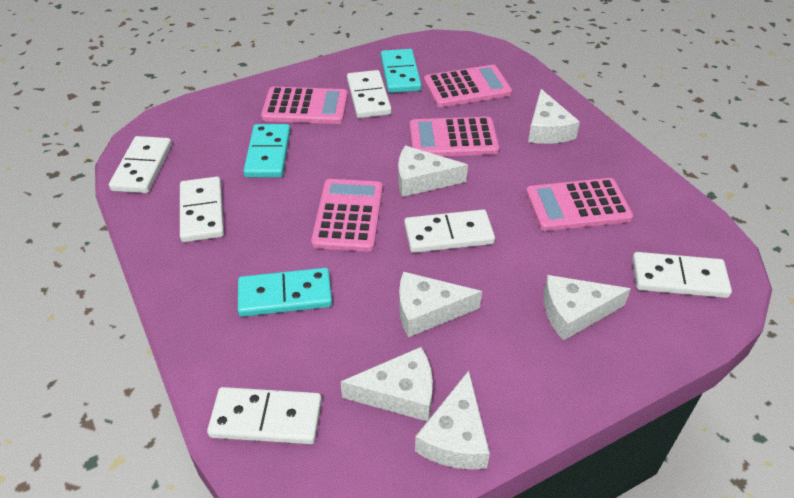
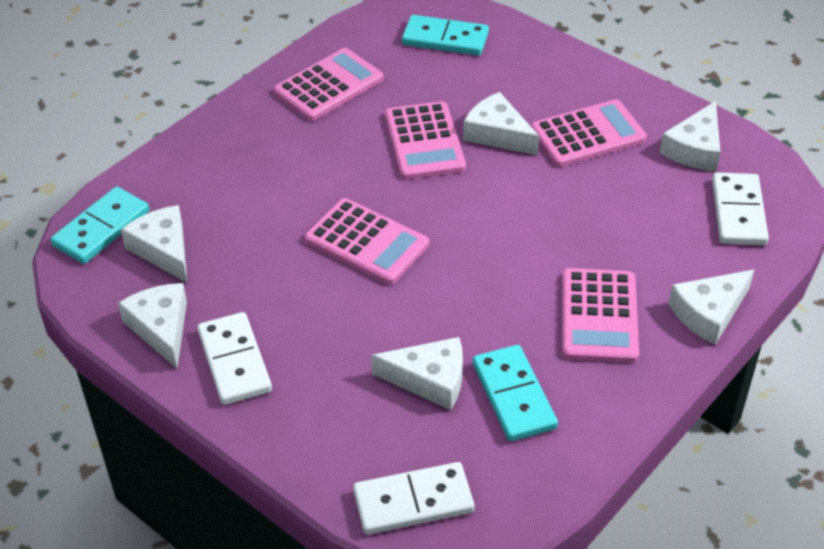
white domino: 6 -> 3

